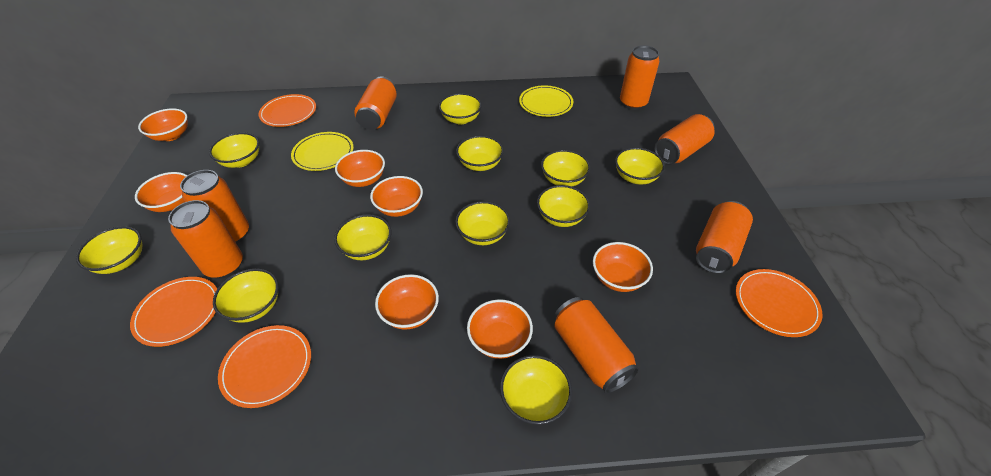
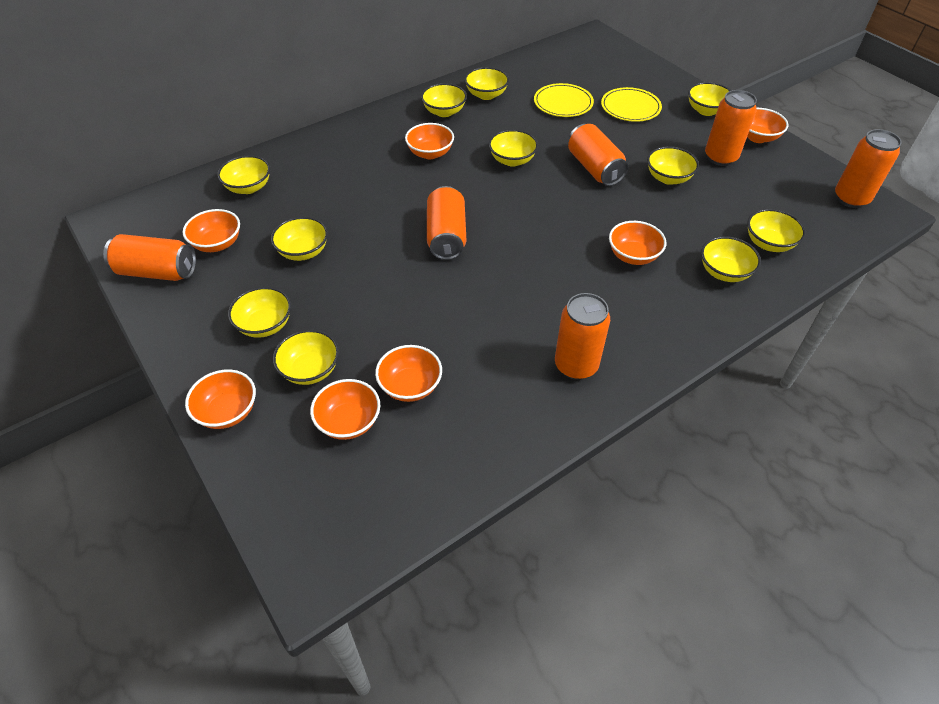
orange can: 7 -> 6
orange plate: 4 -> 0

